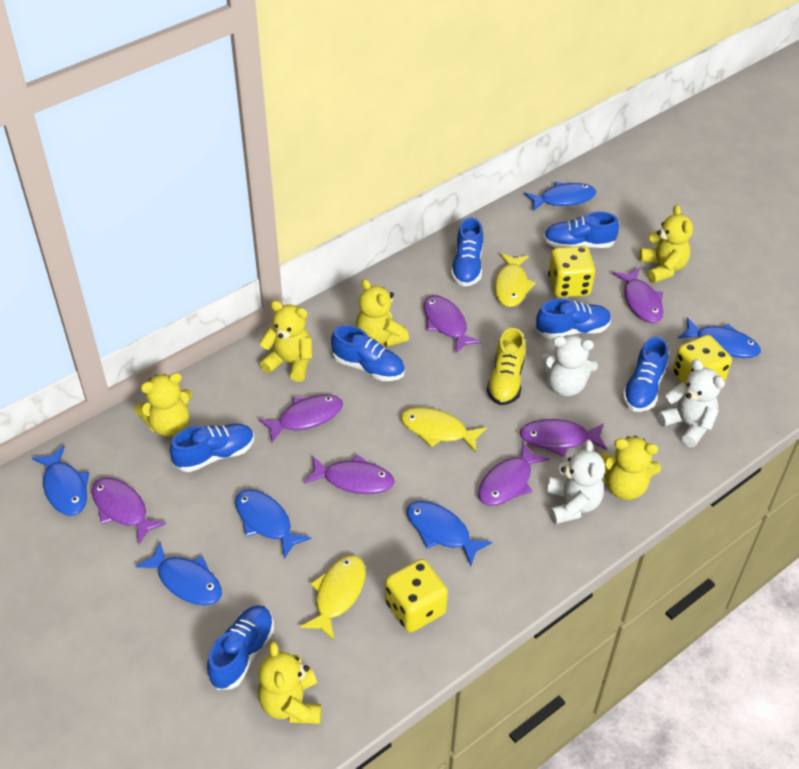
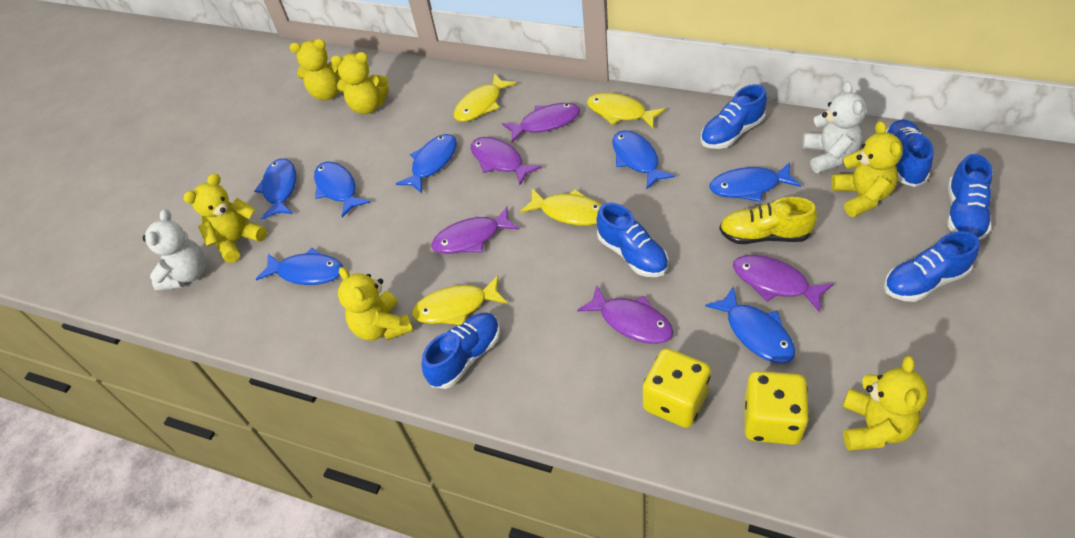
blue fish: 6 -> 7
blue shoe: 7 -> 6
purple fish: 7 -> 5
white teddy bear: 3 -> 2
yellow dice: 3 -> 2
yellow fish: 3 -> 4

